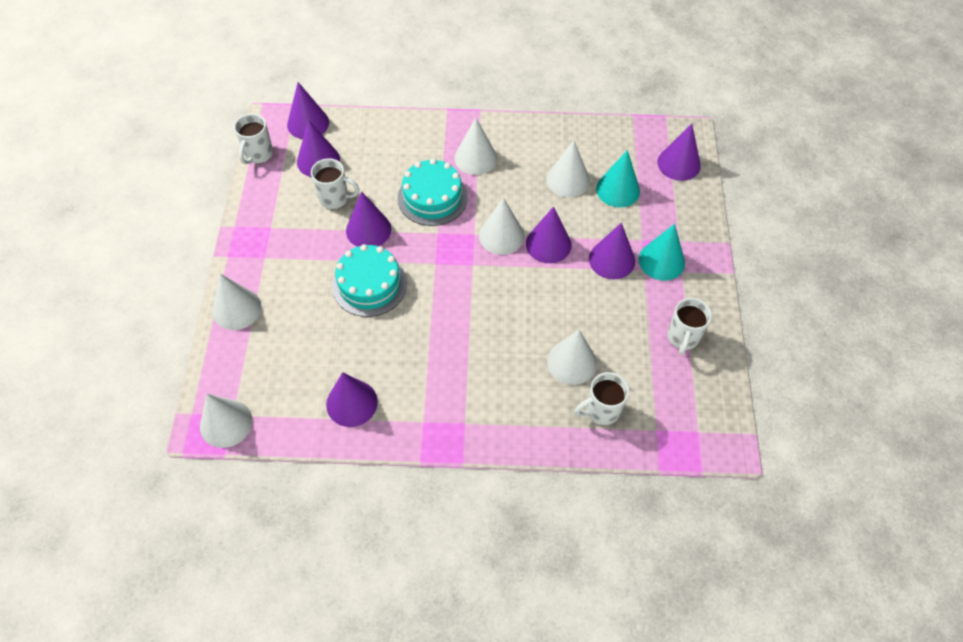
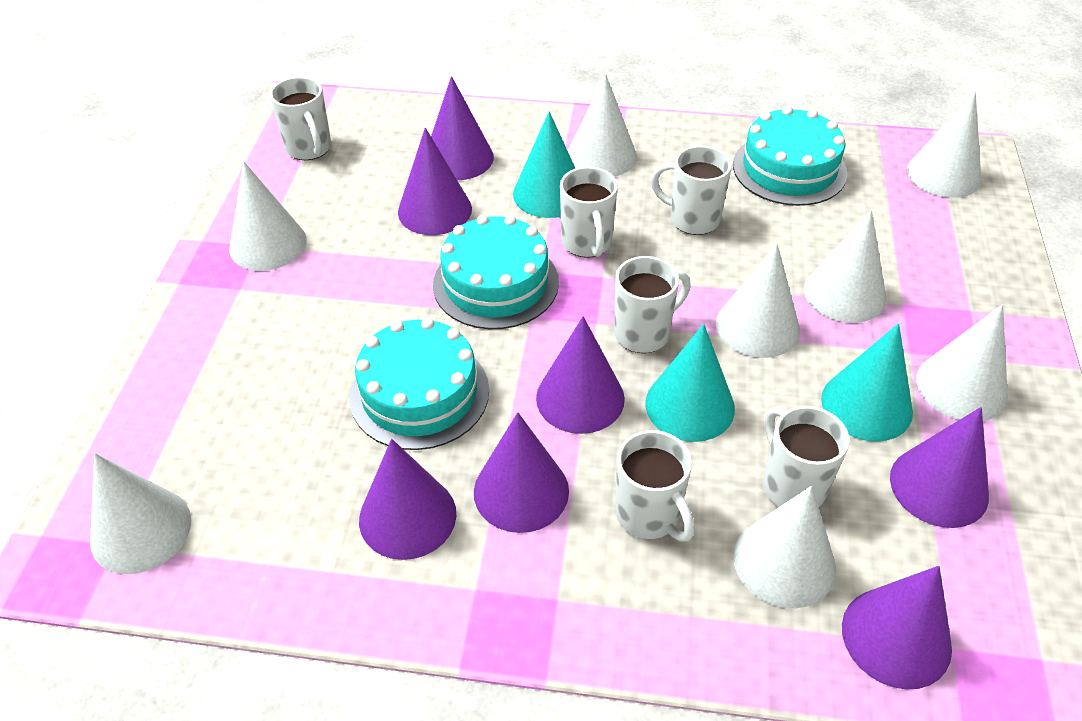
turquoise cake: 2 -> 3
turquoise cone: 2 -> 3
white cone: 6 -> 8
white mug: 4 -> 6

